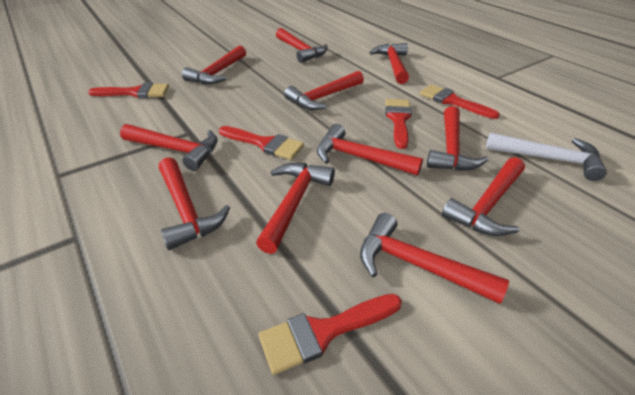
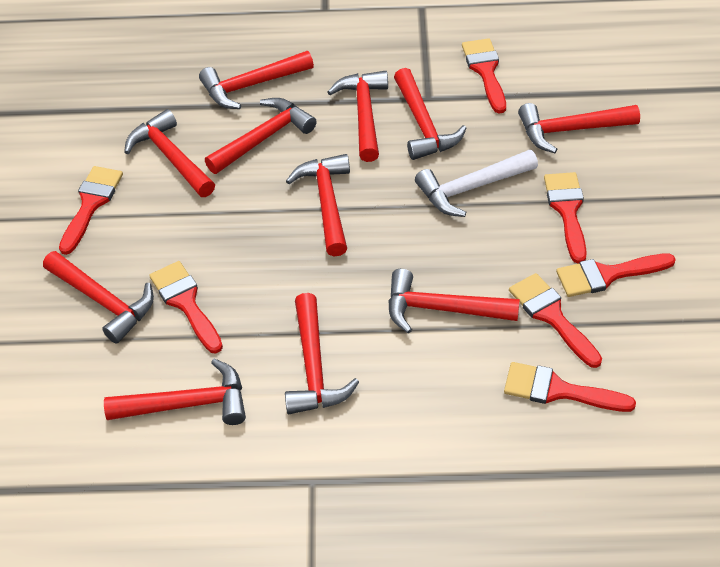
red brush: 5 -> 7

